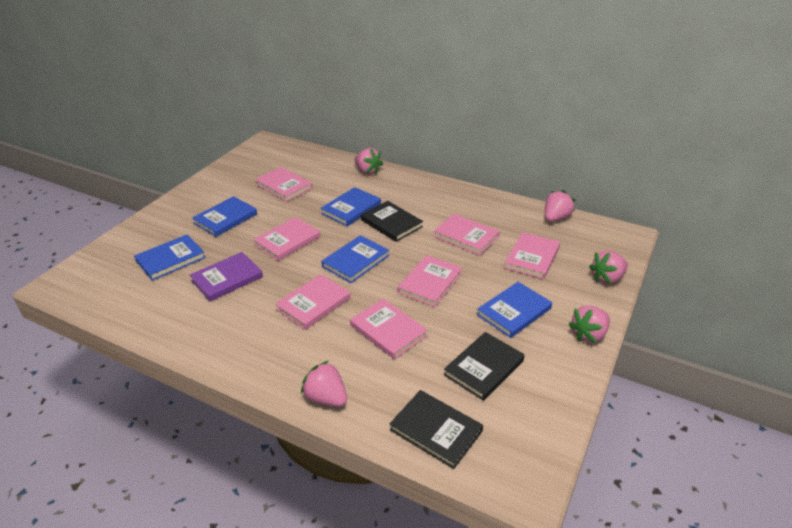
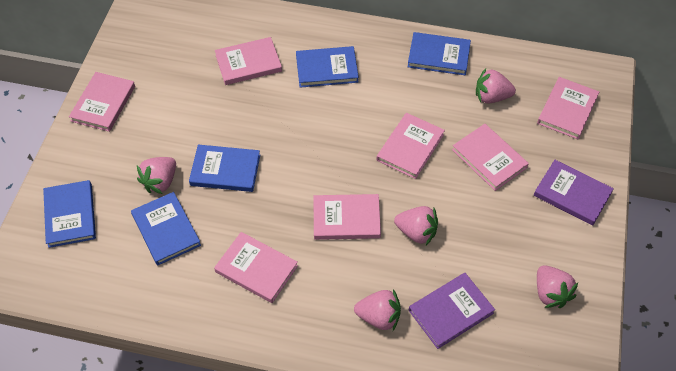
black book: 3 -> 0
purple book: 1 -> 2

